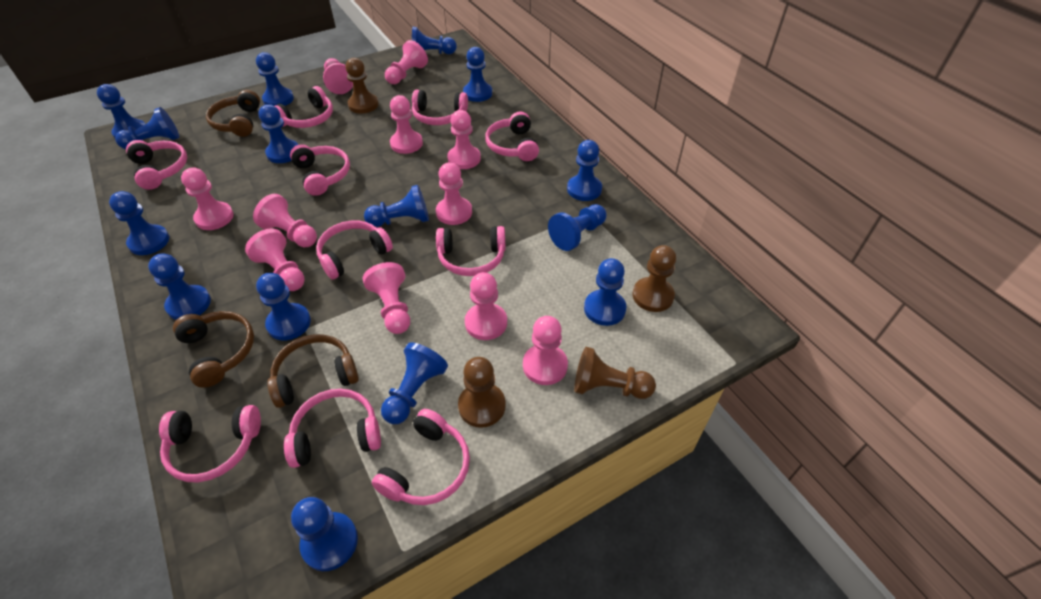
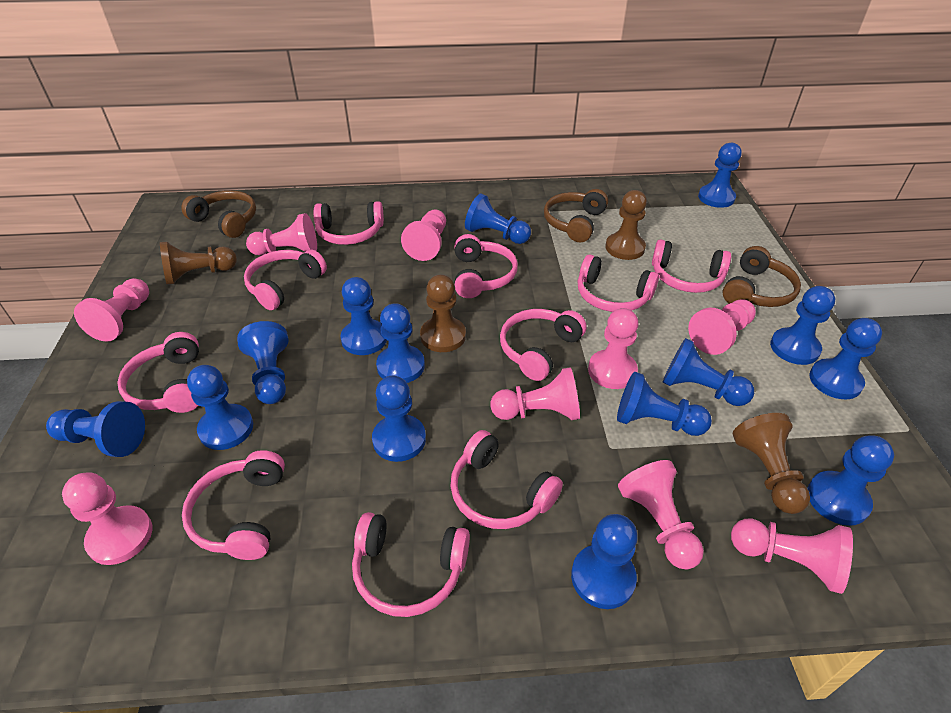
blue pawn: 15 -> 14
pink pawn: 11 -> 9

